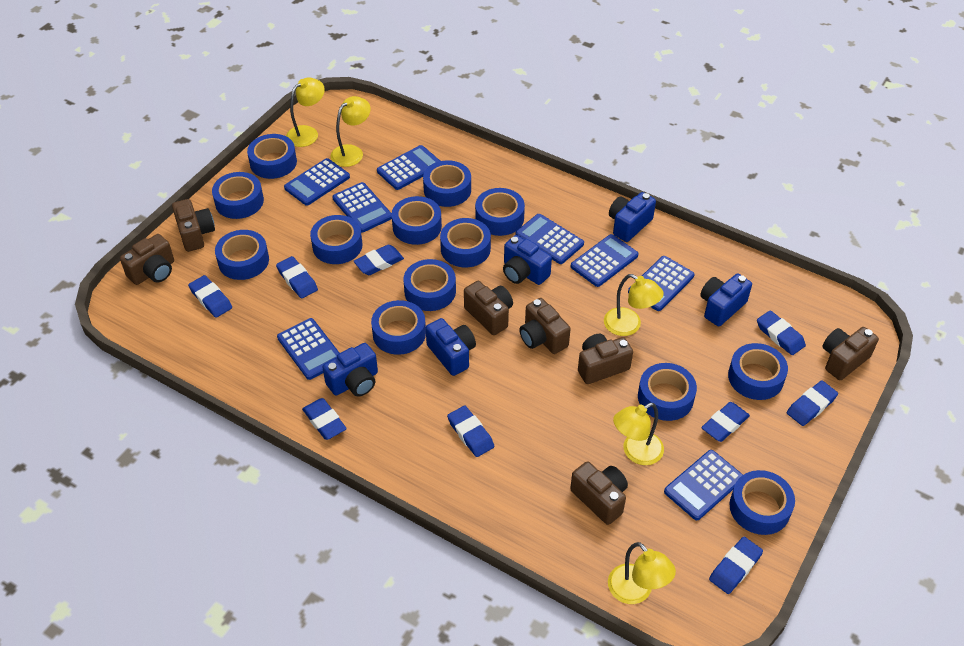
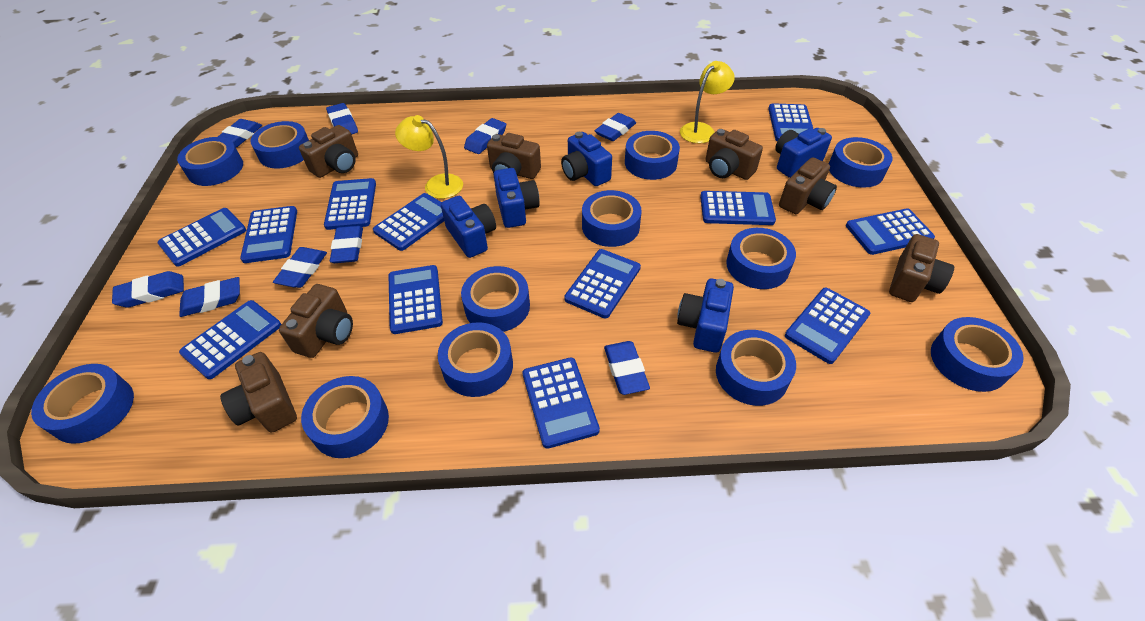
blue calculator: 8 -> 12
blue tape: 13 -> 12
yellow lamp: 5 -> 2

